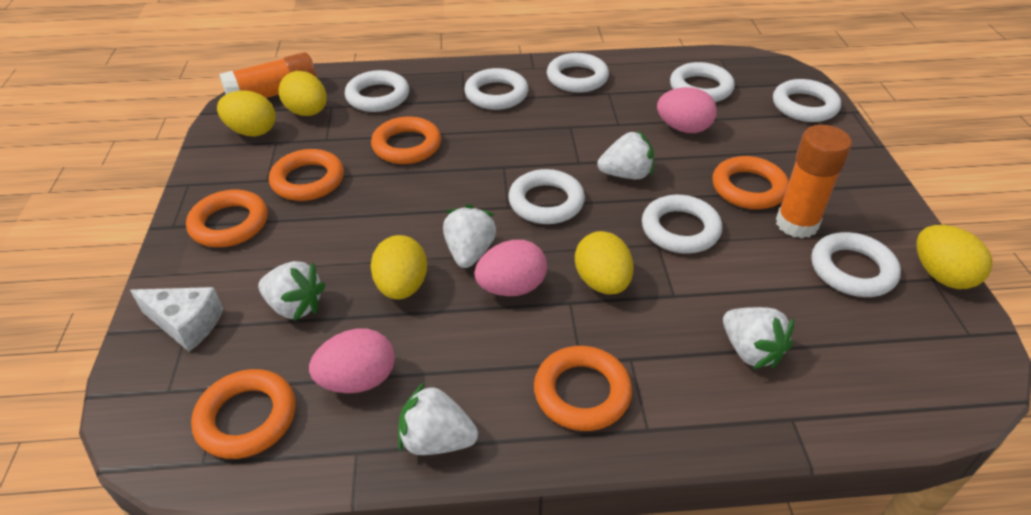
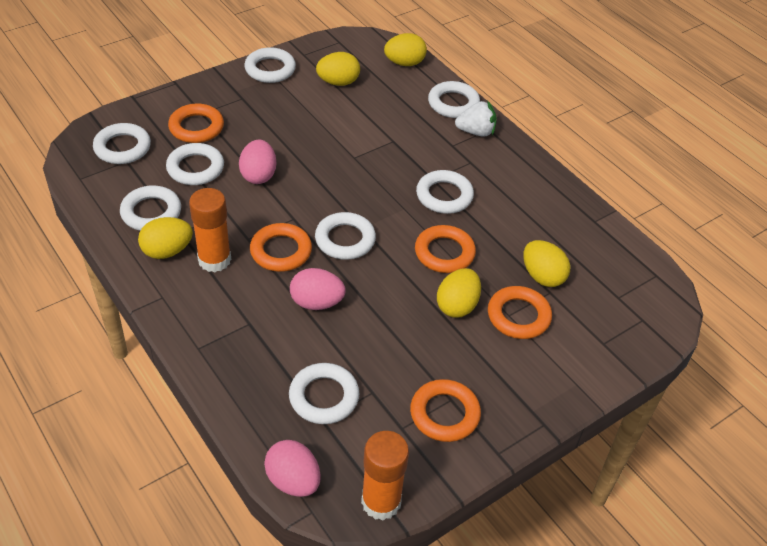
orange ring: 6 -> 5
white cheese: 1 -> 0
white strawberry: 5 -> 1

